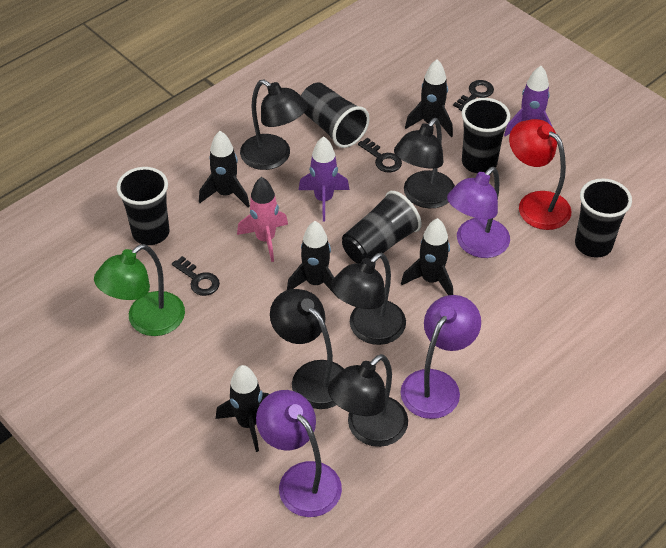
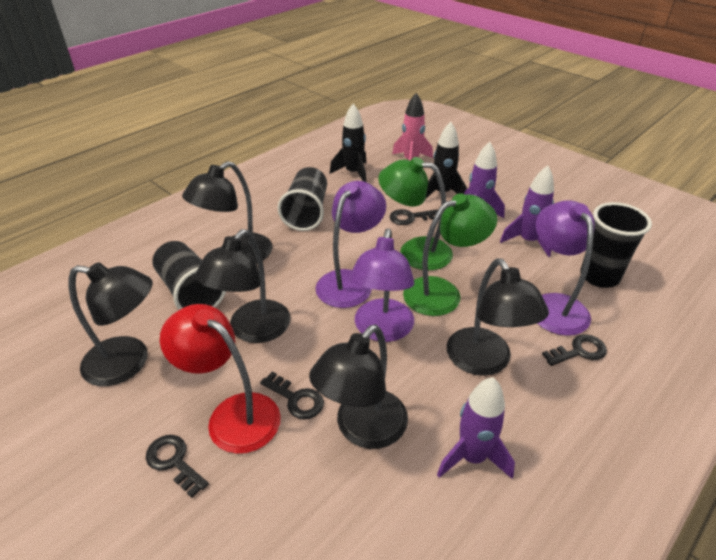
black cup: 5 -> 3
black key: 3 -> 4
black rocket: 5 -> 2
green lamp: 1 -> 2
purple rocket: 2 -> 3

